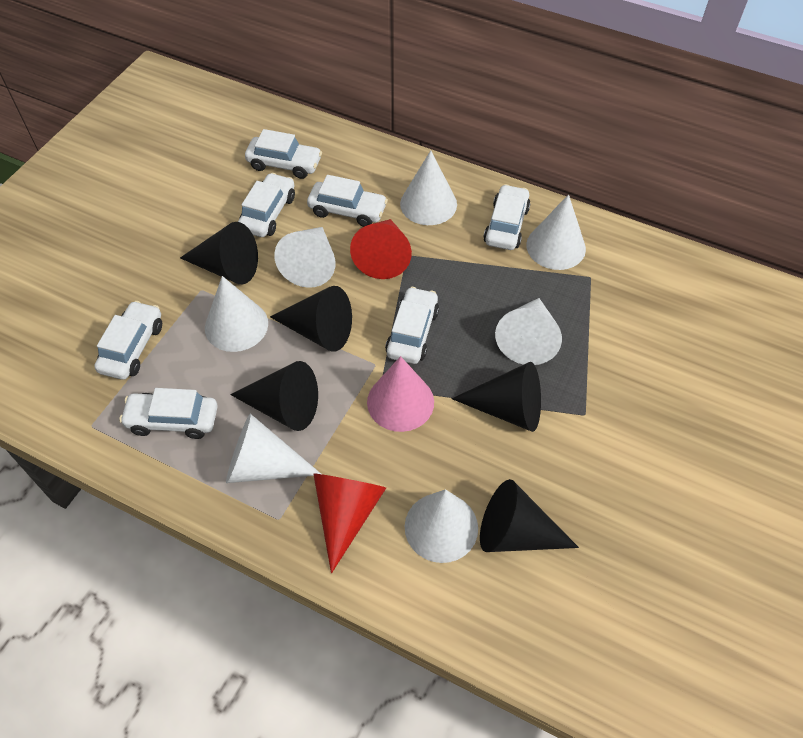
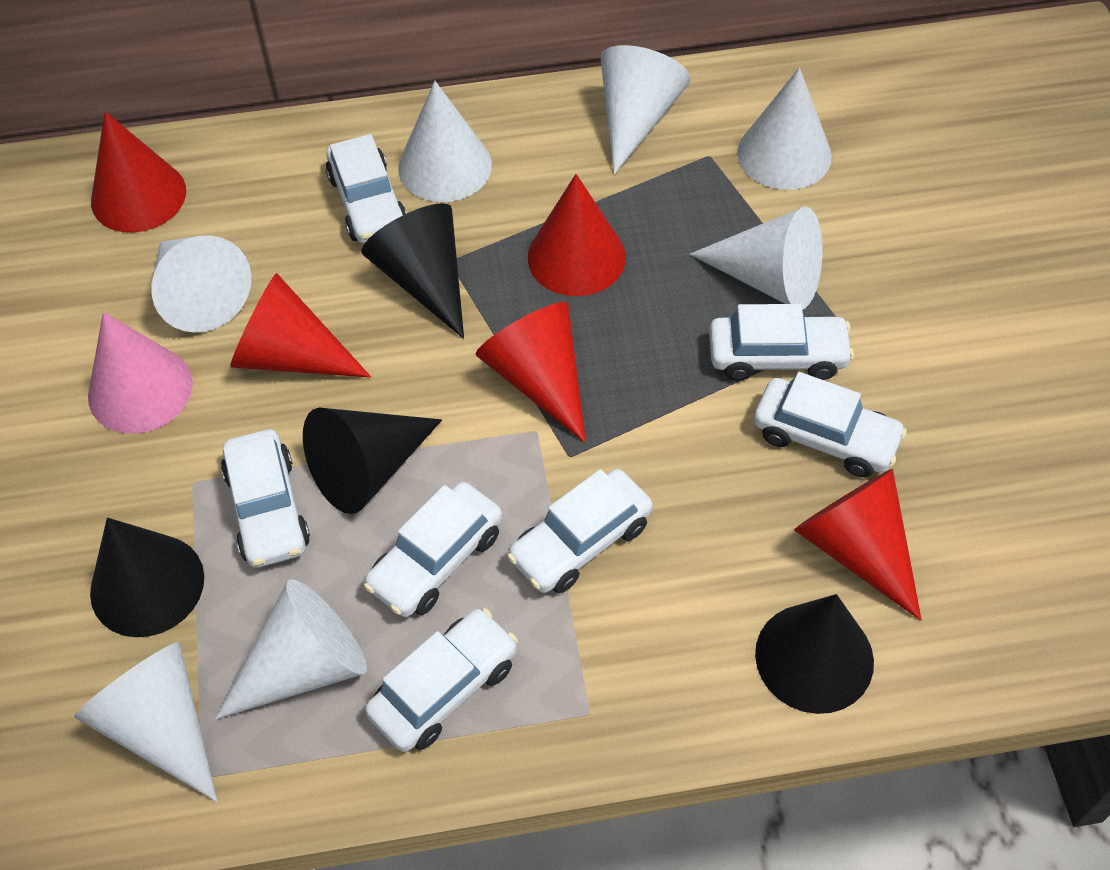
black cone: 5 -> 4
red cone: 2 -> 5

